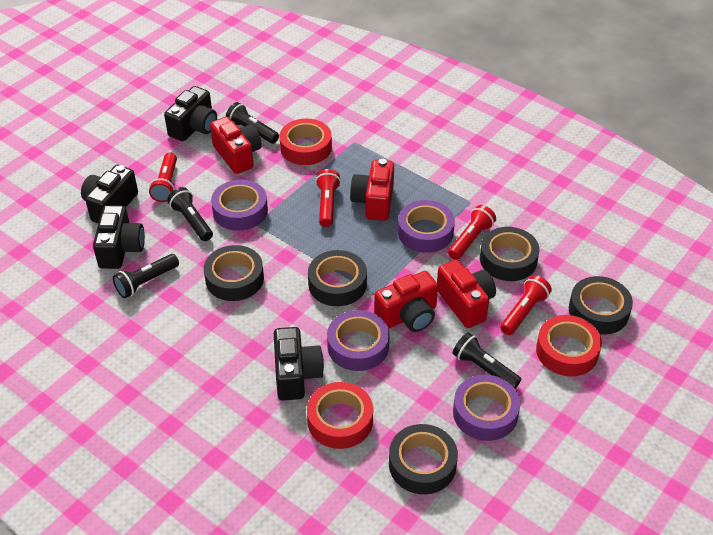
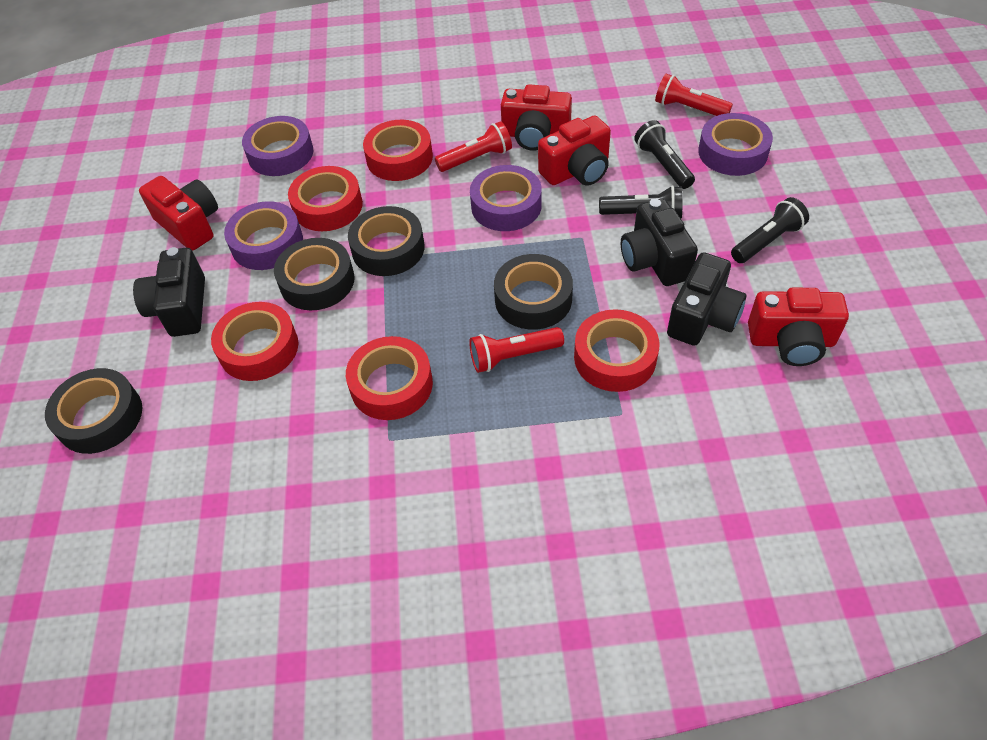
black camera: 4 -> 3
black flashlight: 4 -> 3
black tape: 5 -> 4
red flashlight: 4 -> 3
red tape: 3 -> 5

